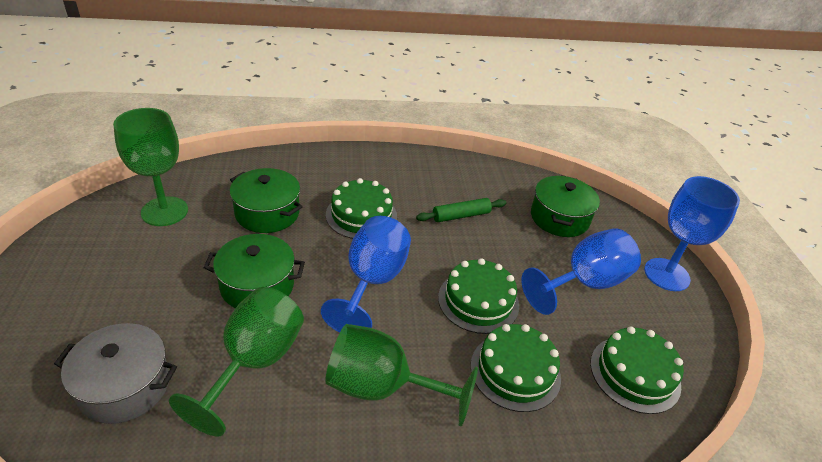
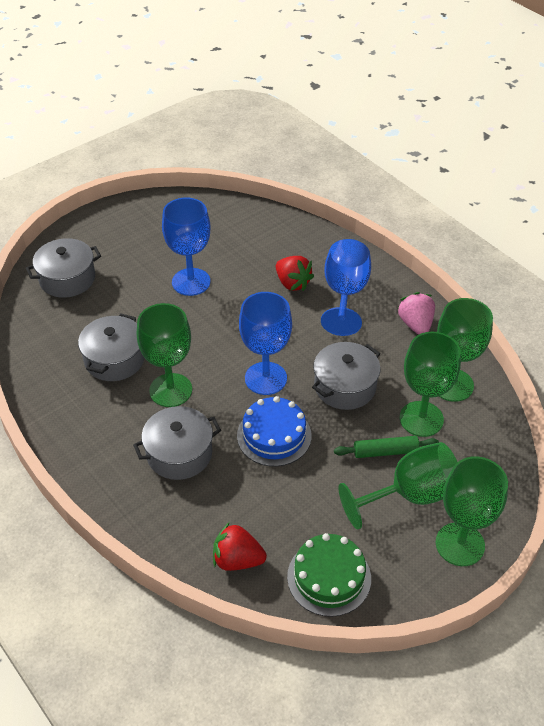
blue cake: 0 -> 1
green cake: 4 -> 1
green goblet: 3 -> 5
green pot: 3 -> 0
grey pot: 1 -> 4
pink strawberry: 0 -> 1
red strawberry: 0 -> 2

